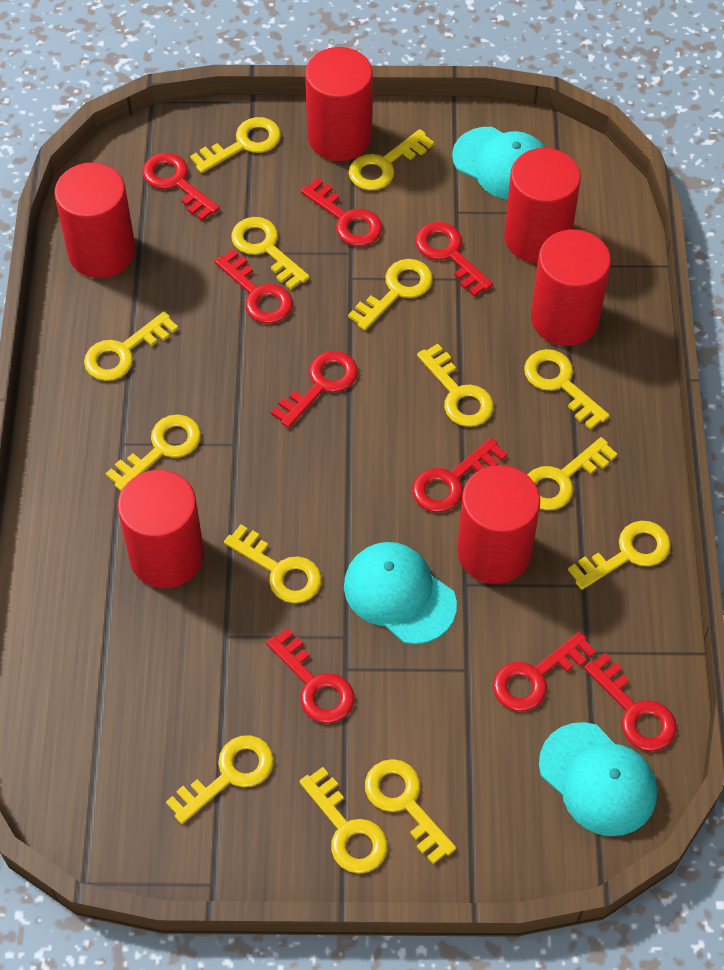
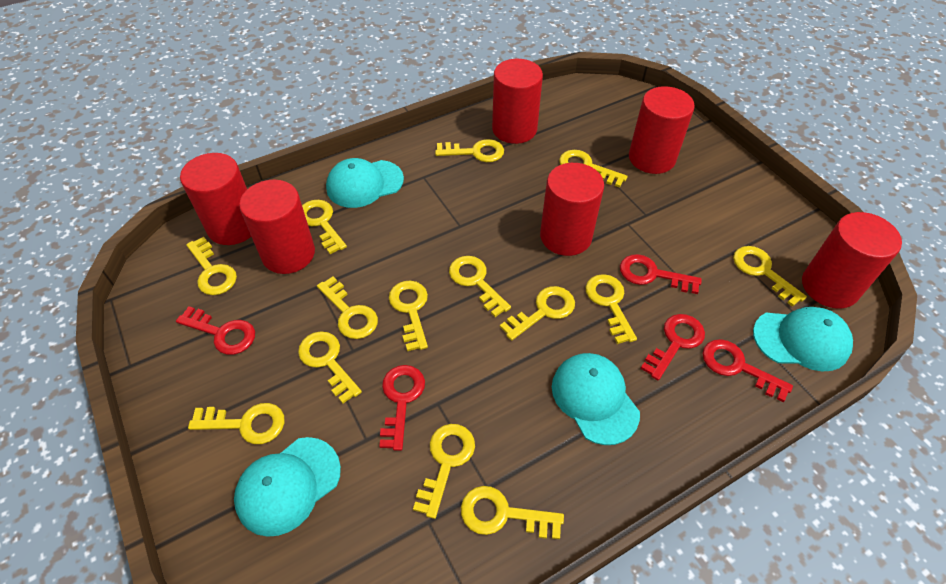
red key: 9 -> 5
turquoise cap: 3 -> 4

